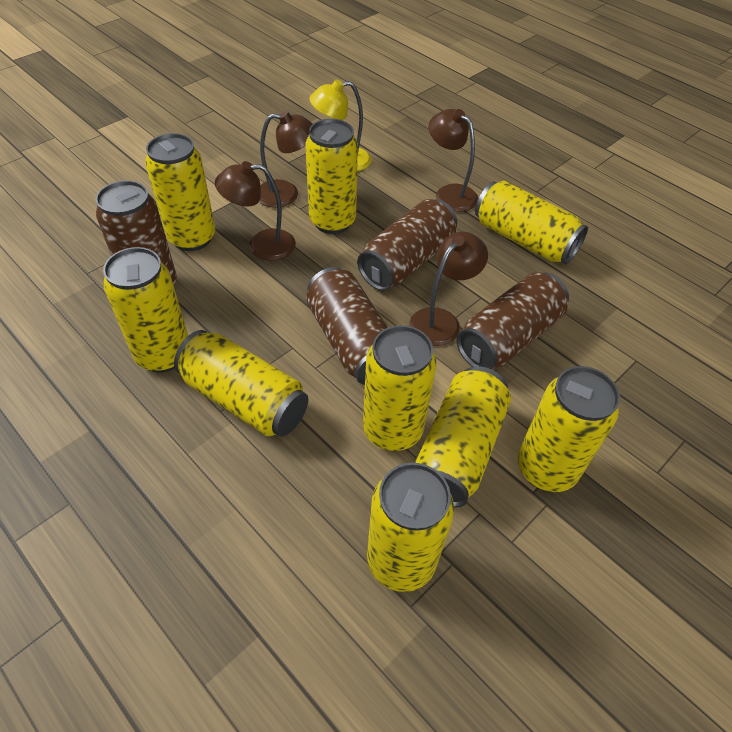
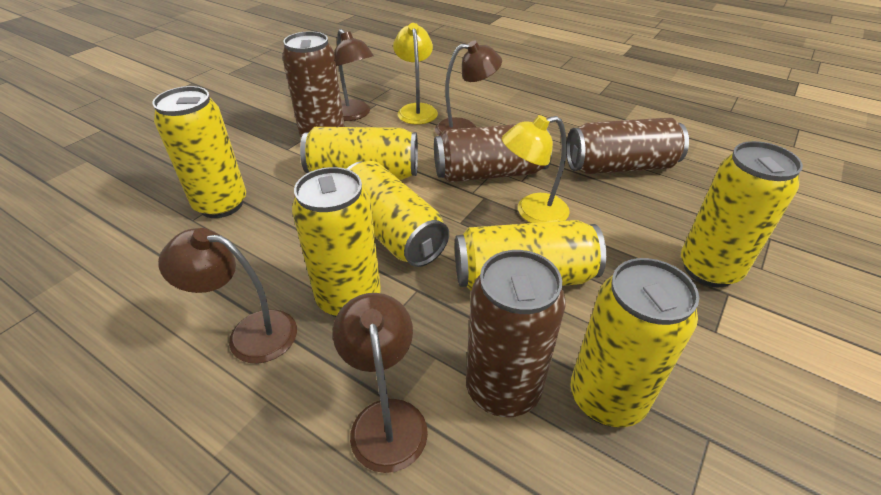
yellow can: 9 -> 7
yellow lamp: 1 -> 2

